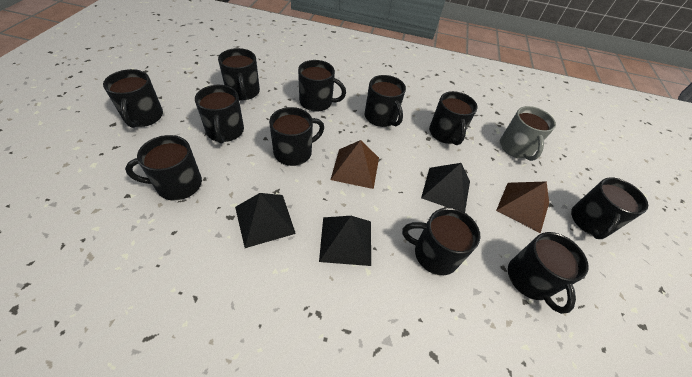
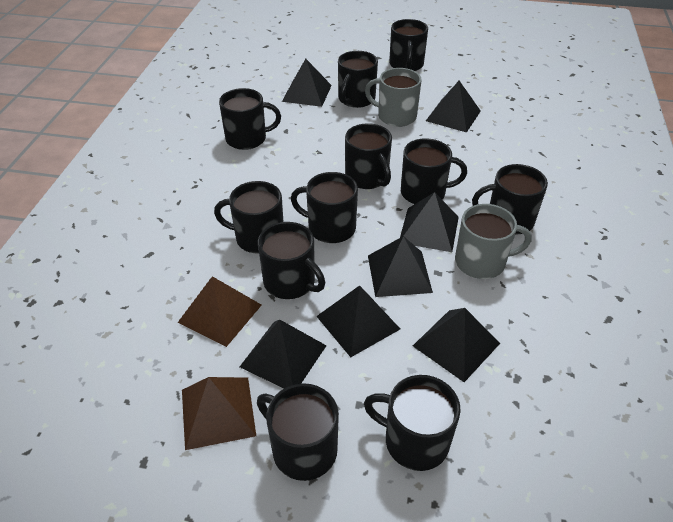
black pyramid: 3 -> 7
grey mug: 1 -> 2

